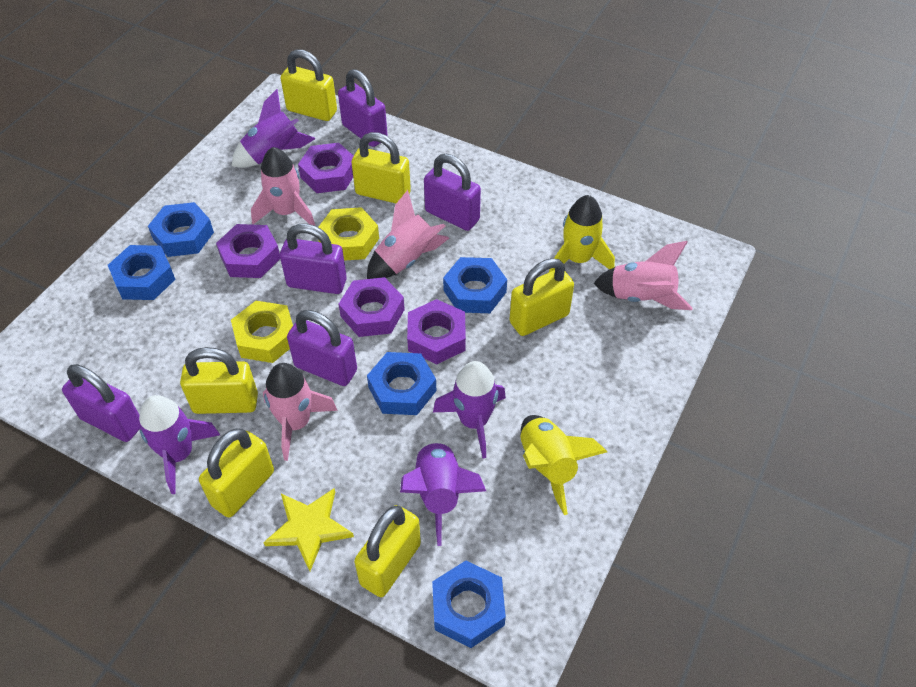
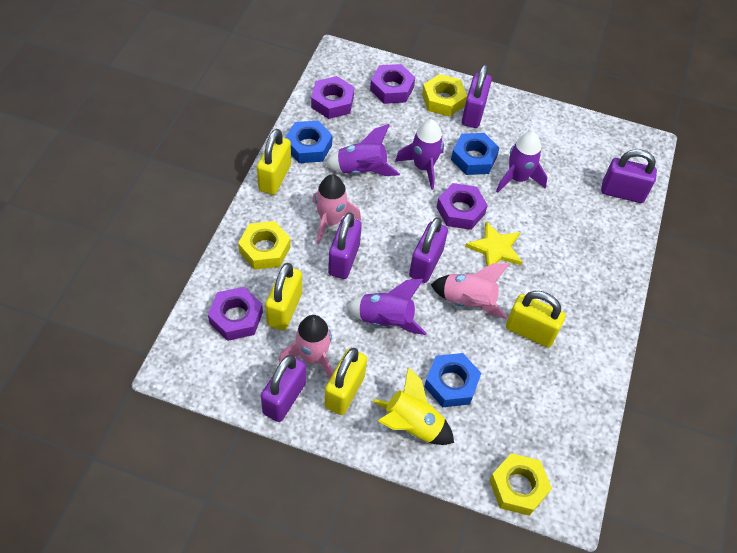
blue nut: 5 -> 3
pink rocket: 4 -> 3
yellow nut: 2 -> 3
yellow padlock: 6 -> 4
yellow rocket: 2 -> 1

